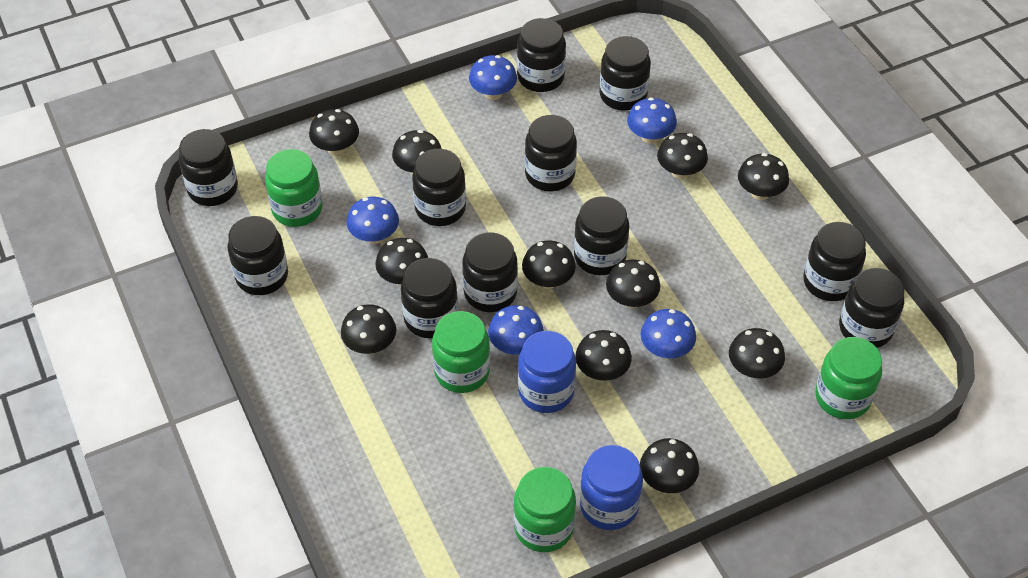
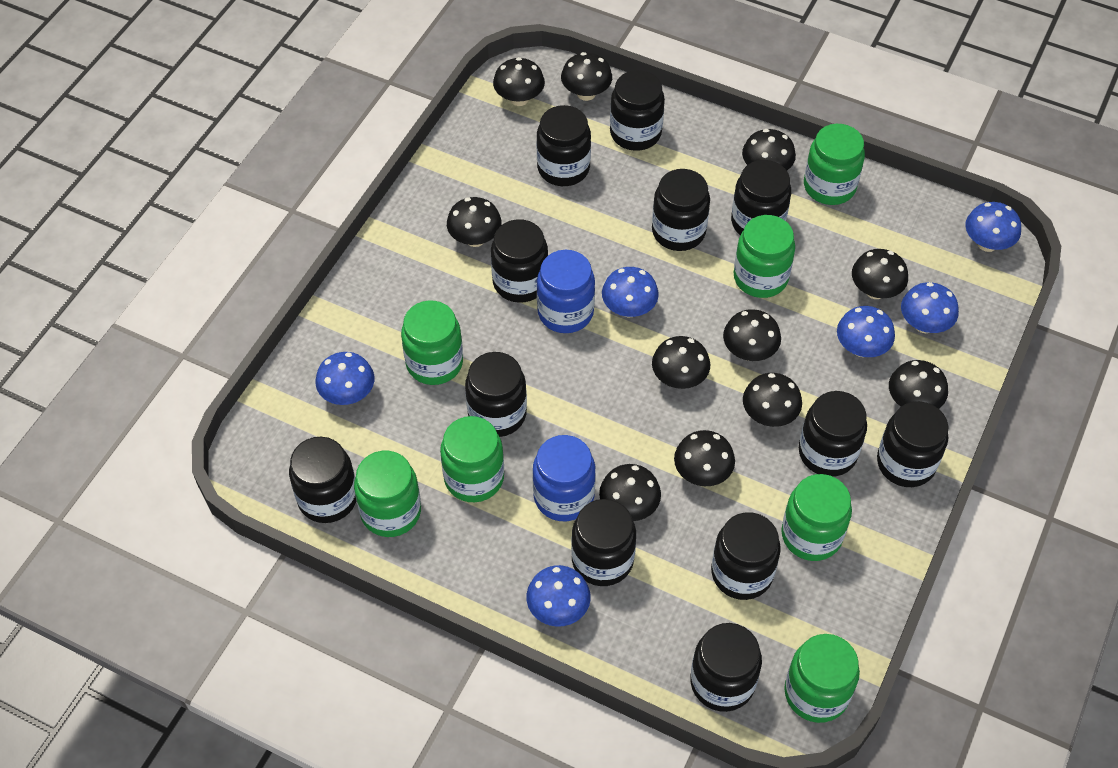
black jar: 11 -> 12
blue mushroom: 5 -> 6
green jar: 4 -> 7

